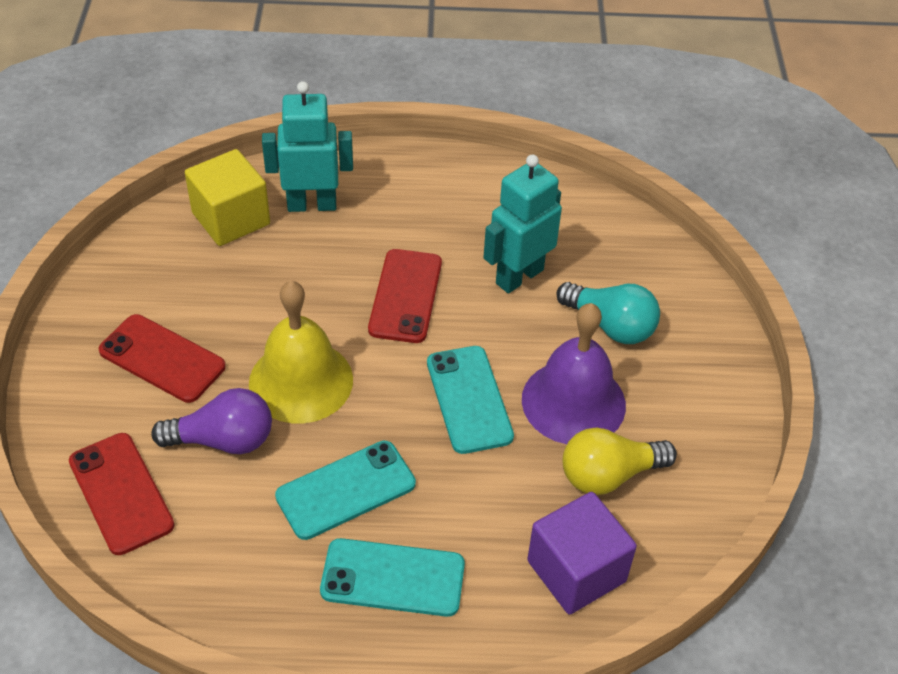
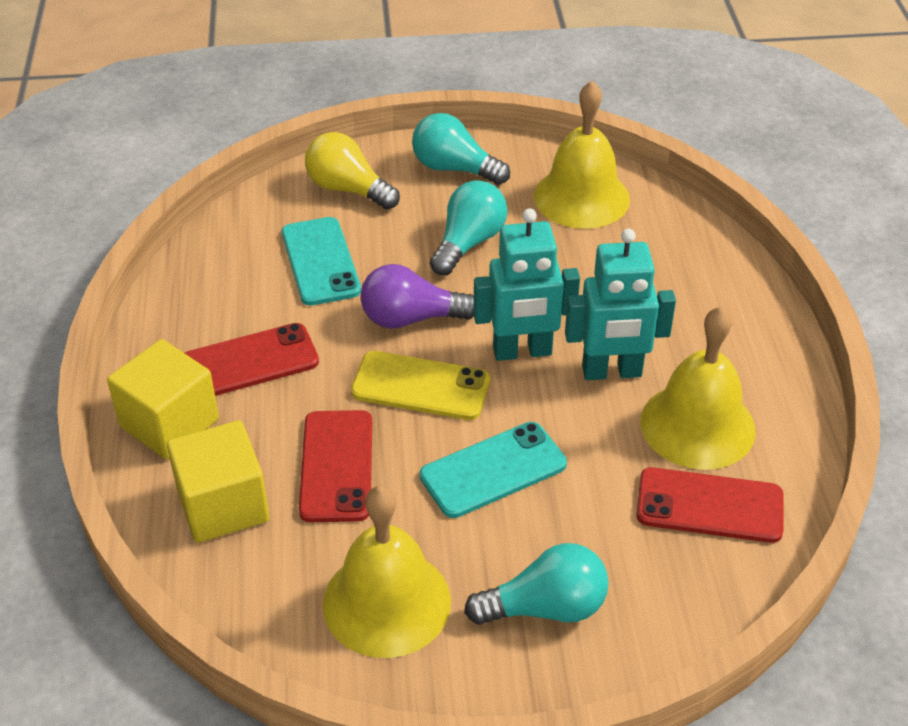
purple bell: 1 -> 0
purple cube: 1 -> 0
turquoise light bulb: 1 -> 3
turquoise phone: 3 -> 2
yellow bell: 1 -> 3
yellow cube: 1 -> 2
yellow phone: 0 -> 1

